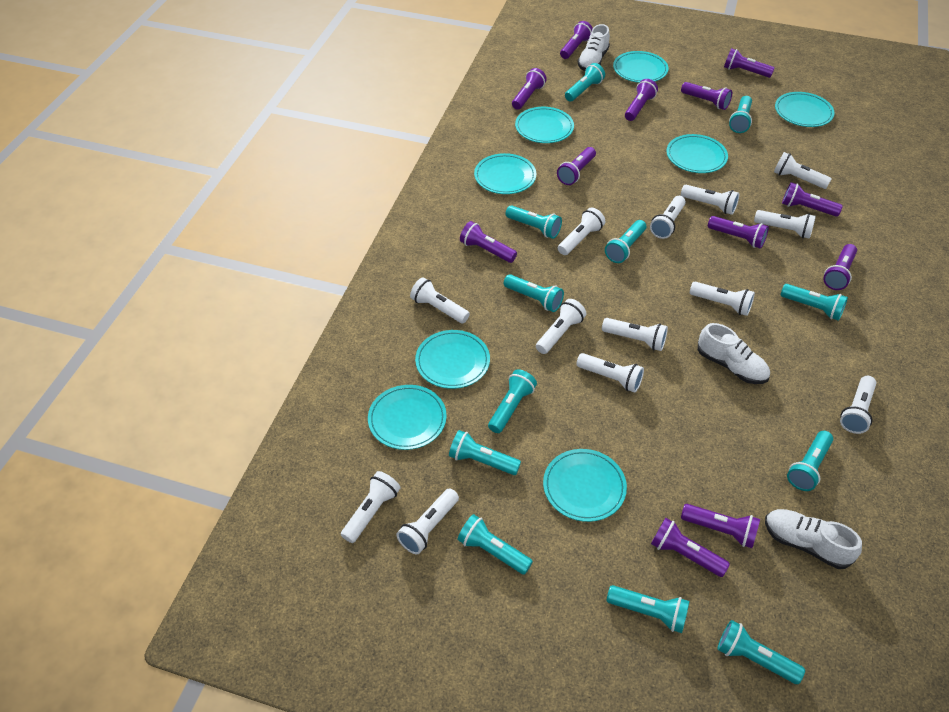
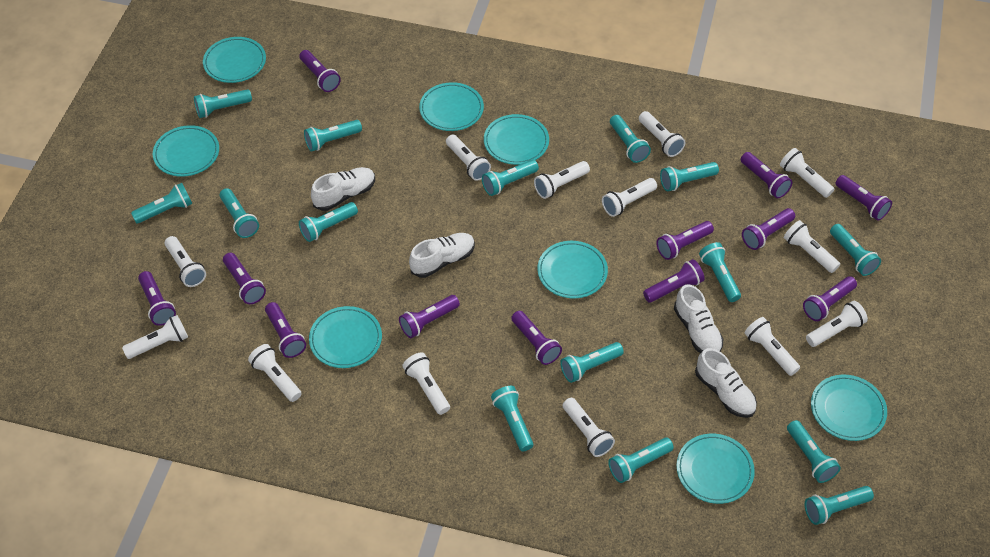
turquoise flashlight: 12 -> 15
white shoe: 3 -> 4

